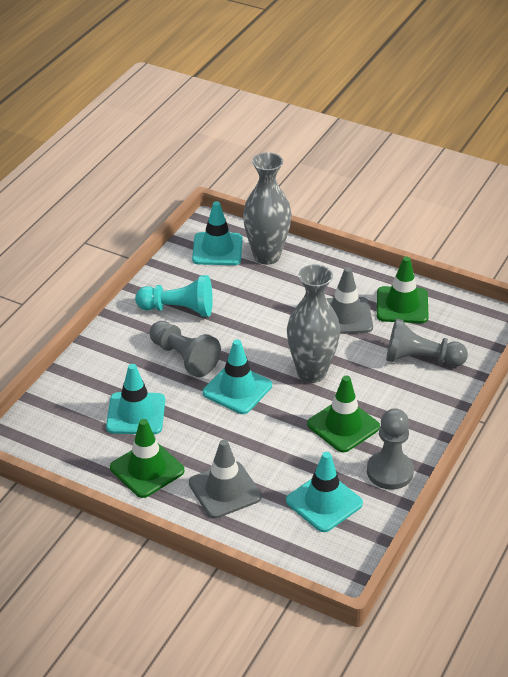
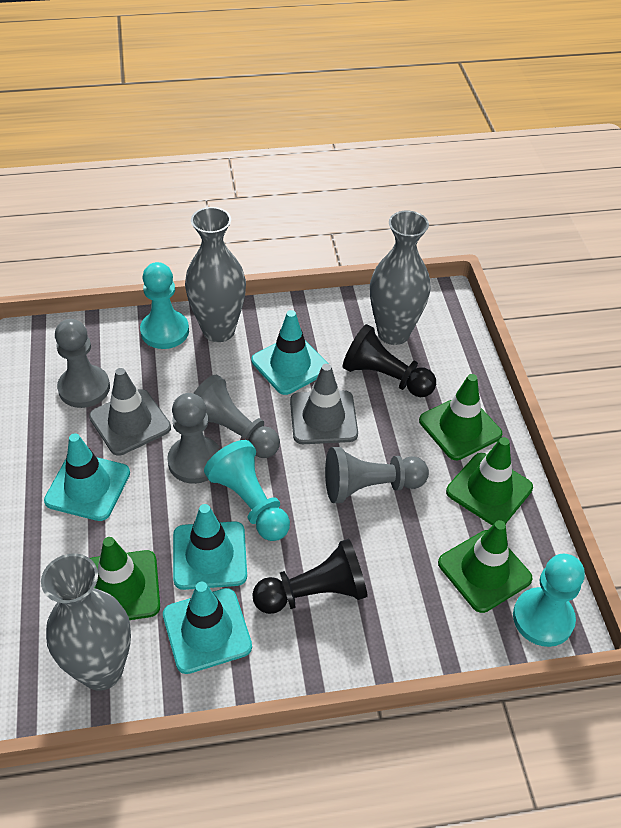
black pawn: 0 -> 2
green traffic cone: 3 -> 4
grey pawn: 3 -> 4
grey vase: 2 -> 3
turquoise pawn: 1 -> 3

